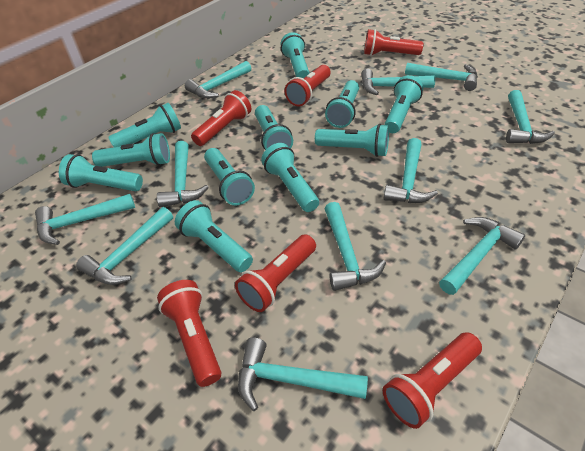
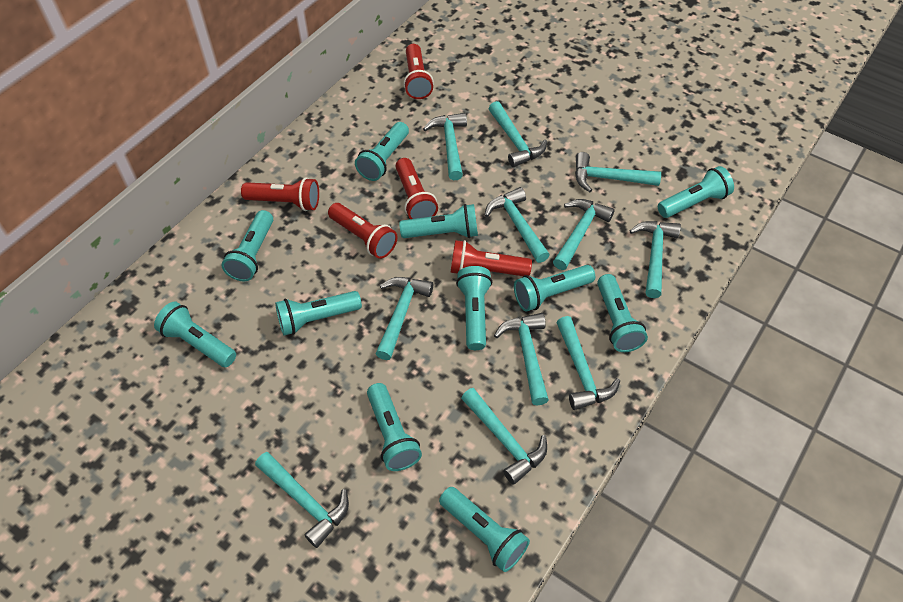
red flashlight: 6 -> 5

